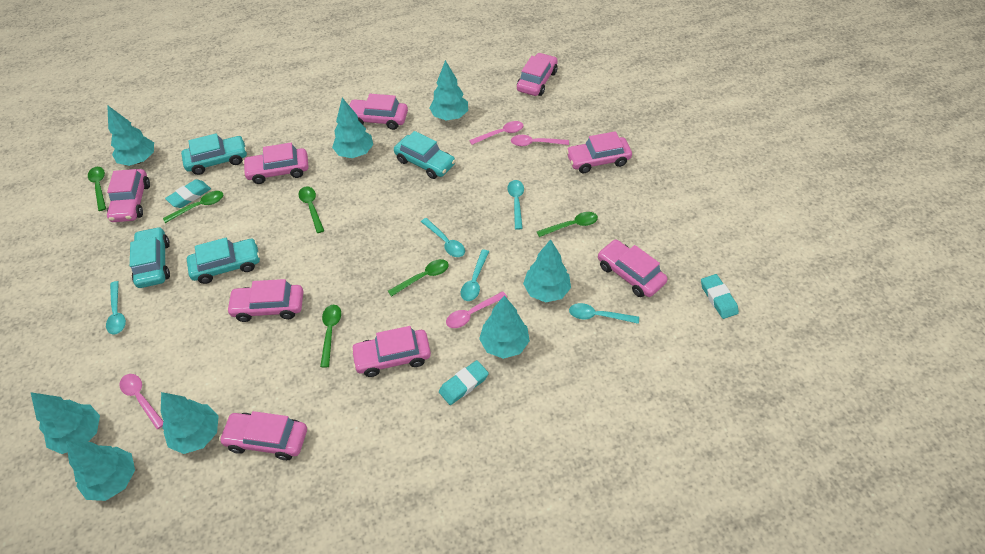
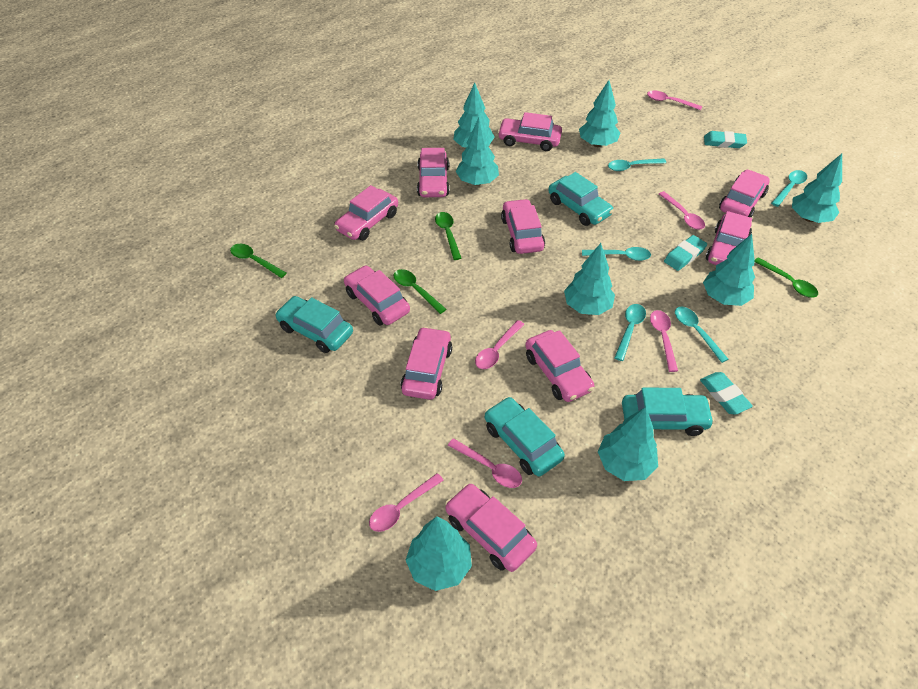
green spoon: 6 -> 4
pink car: 9 -> 10
pink spoon: 4 -> 6

